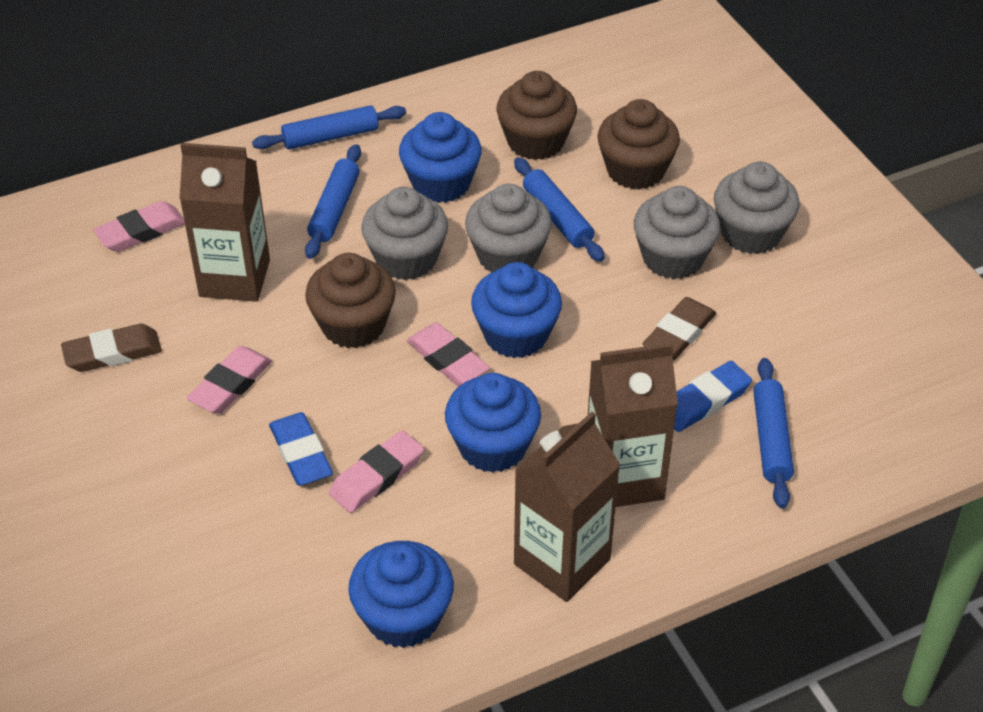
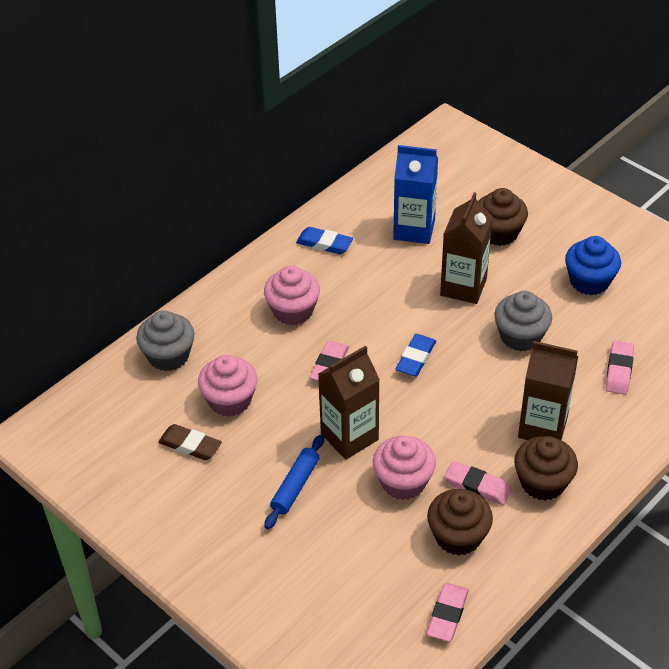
blue carton: 0 -> 1
blue cupcake: 4 -> 1
blue rolling pin: 4 -> 1
brown eraser: 2 -> 1
grey cupcake: 4 -> 2
pink cupcake: 0 -> 3

